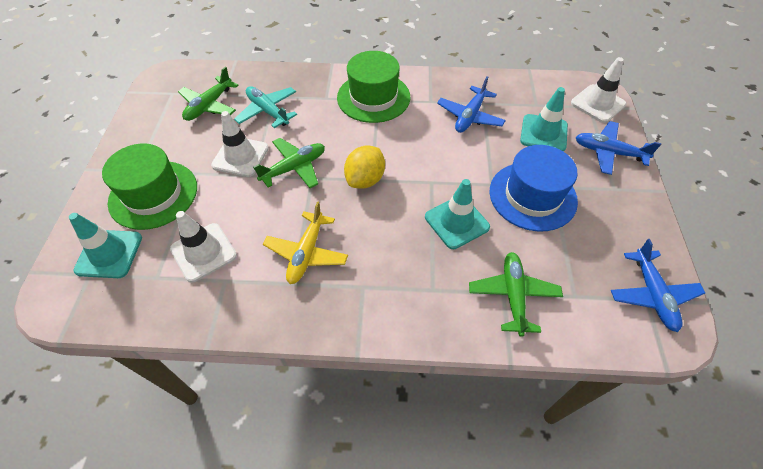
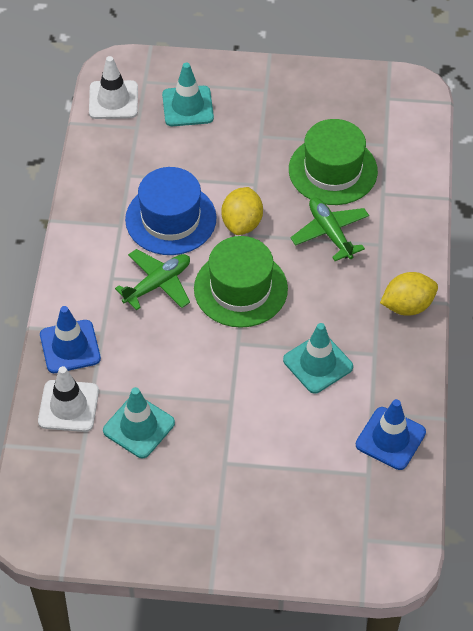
blue plane: 3 -> 0
blue traffic cone: 0 -> 2
green plane: 3 -> 2
turquoise plane: 1 -> 0
white traffic cone: 3 -> 2
yellow lemon: 1 -> 2
yellow plane: 1 -> 0

